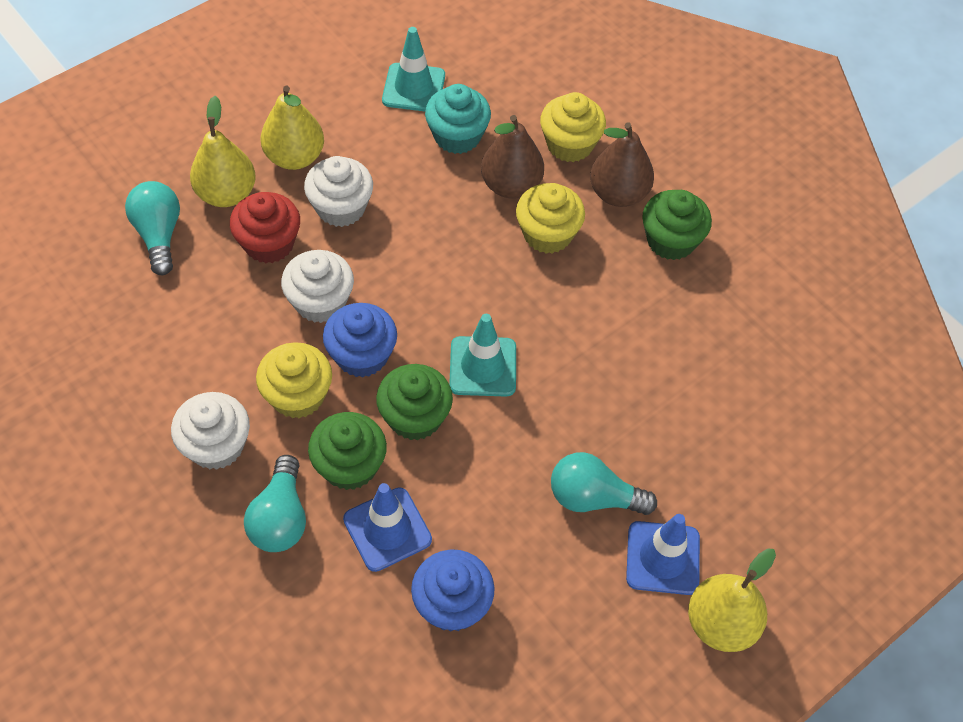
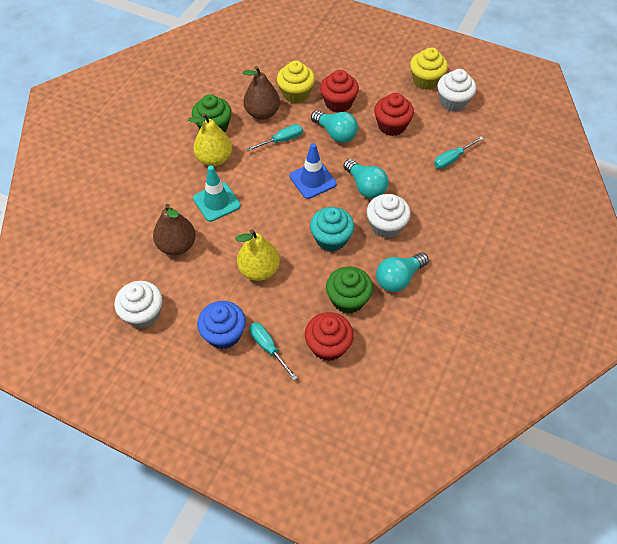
blue cupcake: 2 -> 1
blue traffic cone: 2 -> 1
green cupcake: 3 -> 2
red cupcake: 1 -> 3
turquoise screwdriver: 0 -> 3
turquoise traffic cone: 2 -> 1
yellow cupcake: 3 -> 2
yellow pear: 3 -> 2

